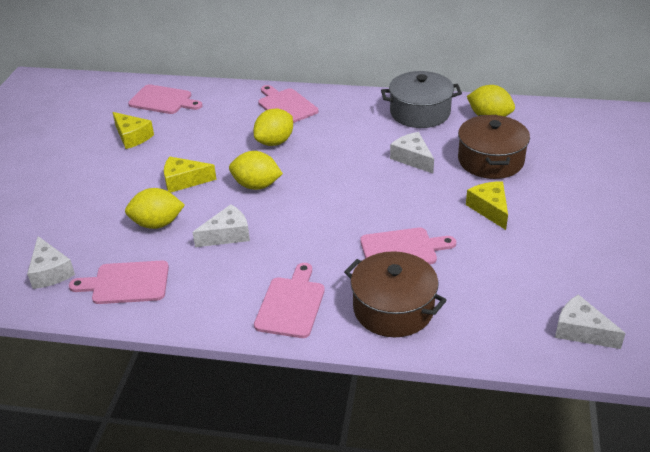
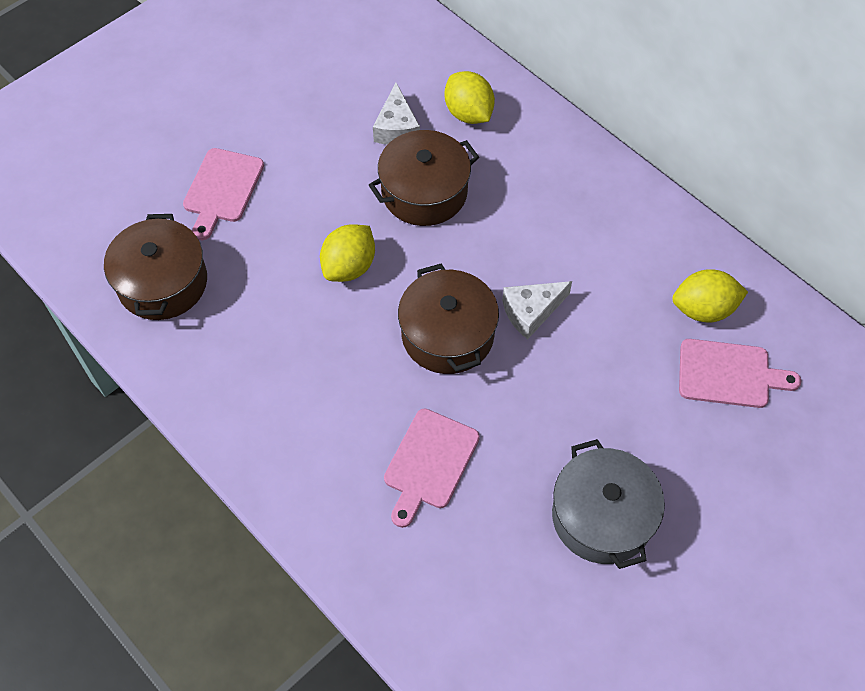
brown pot: 2 -> 3
pink cutting board: 5 -> 3
white cheese: 4 -> 2
yellow cheese: 3 -> 0
yellow lemon: 4 -> 3

